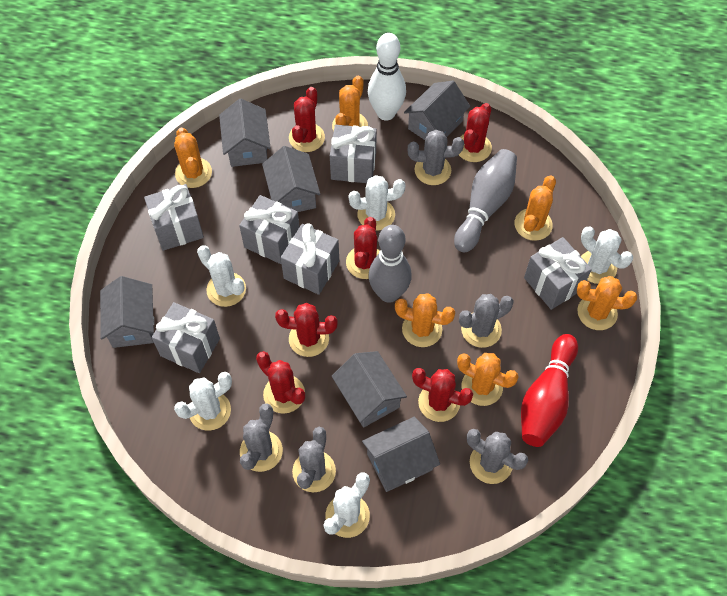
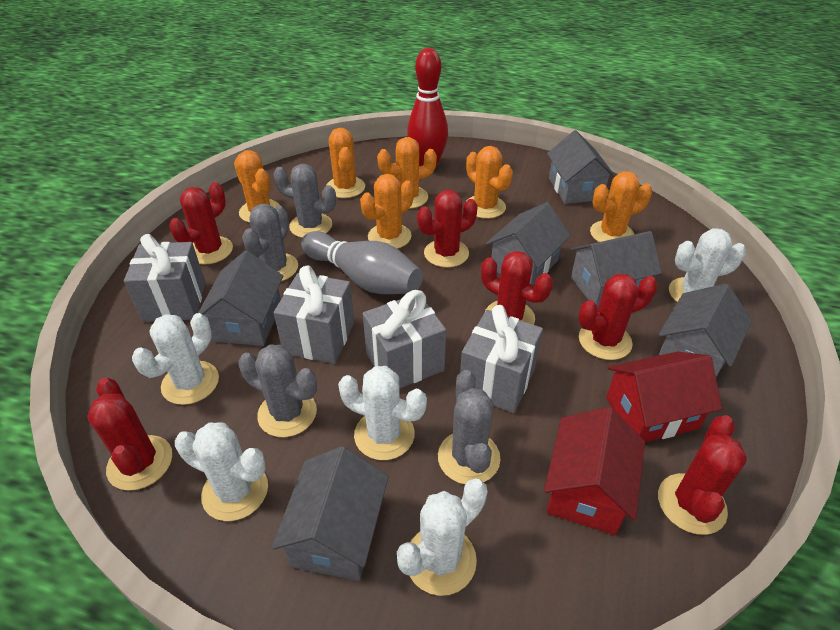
grey bowling pin: 2 -> 1
grey cactus: 5 -> 4
grey gift: 6 -> 4
red house: 0 -> 2
white bowling pin: 1 -> 0

